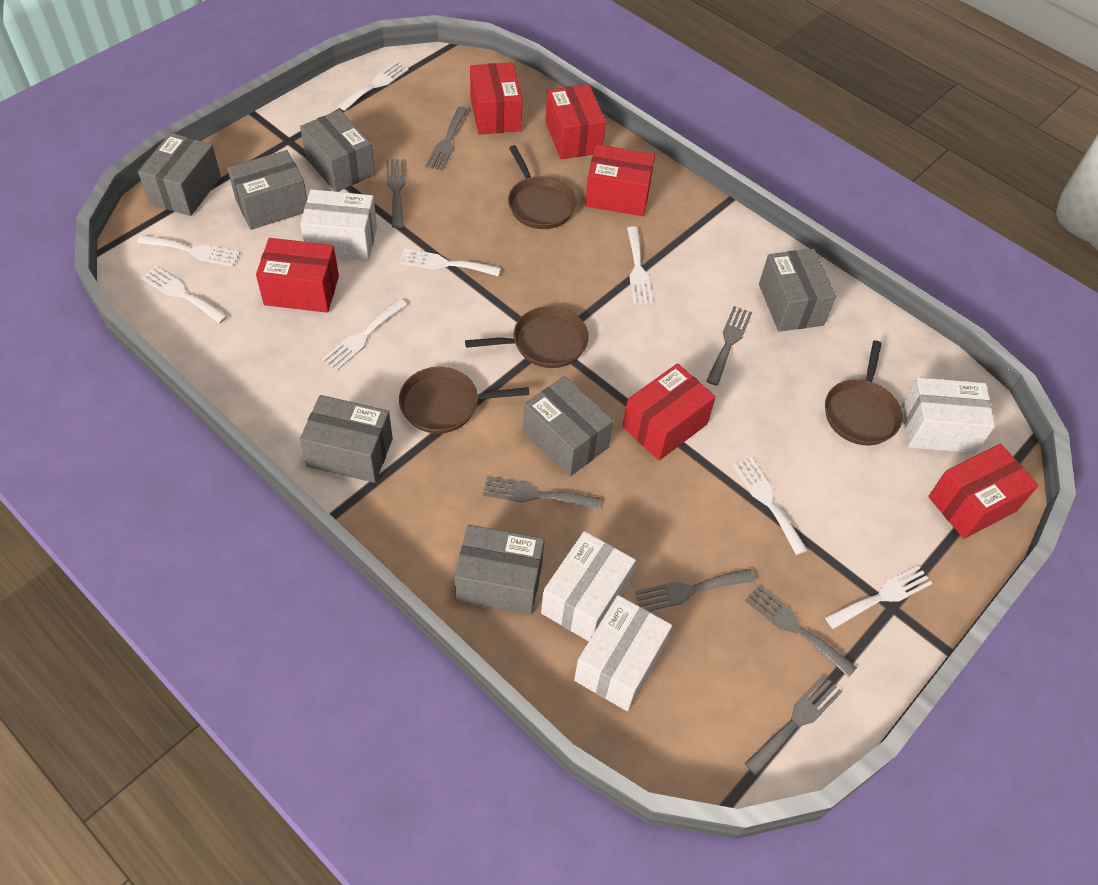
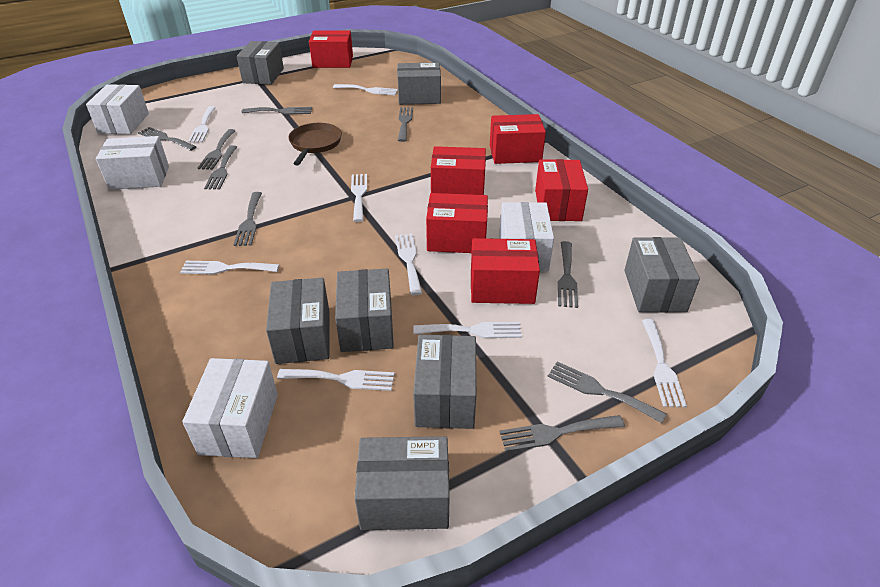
brown pan: 4 -> 1
grey fork: 7 -> 9

